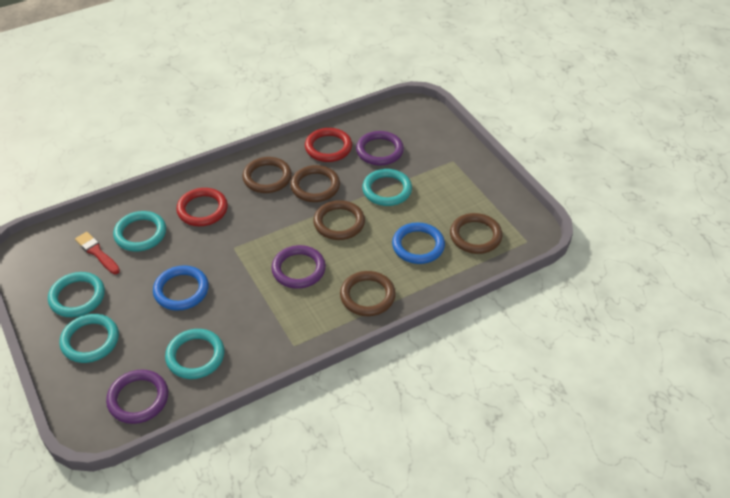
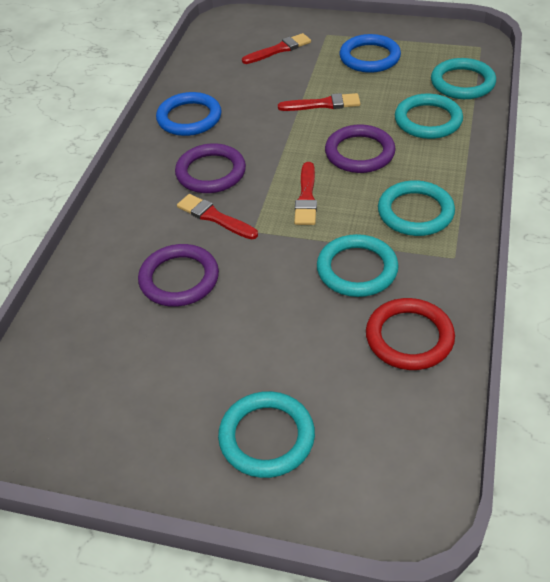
brown ring: 5 -> 0
red brush: 1 -> 4
red ring: 2 -> 1

